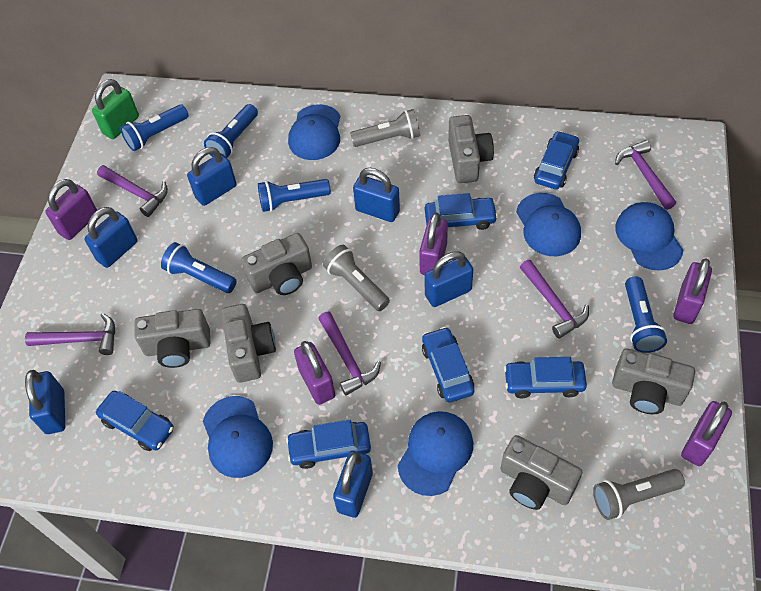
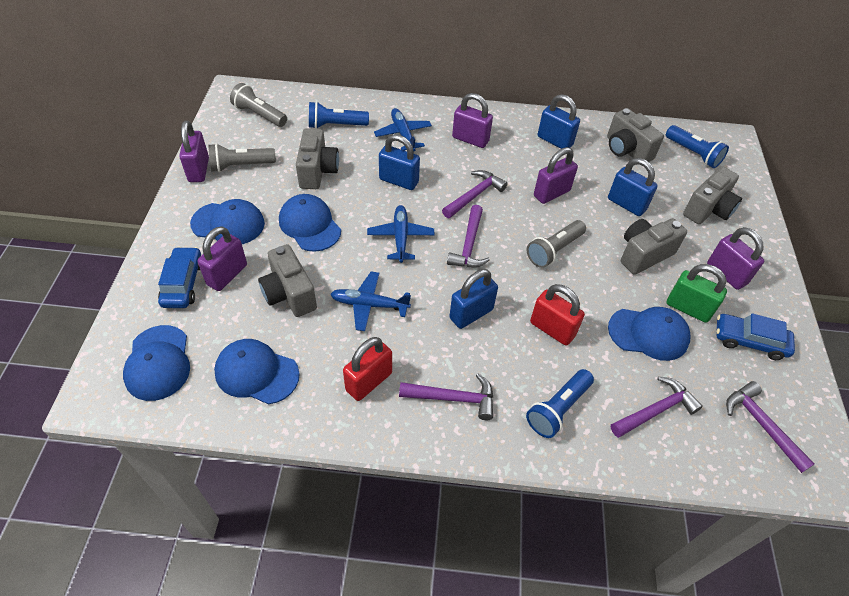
blue car: 6 -> 2
blue flashlight: 5 -> 3
blue padlock: 6 -> 4
blue plane: 0 -> 3
grey camera: 6 -> 5
red padlock: 0 -> 2

